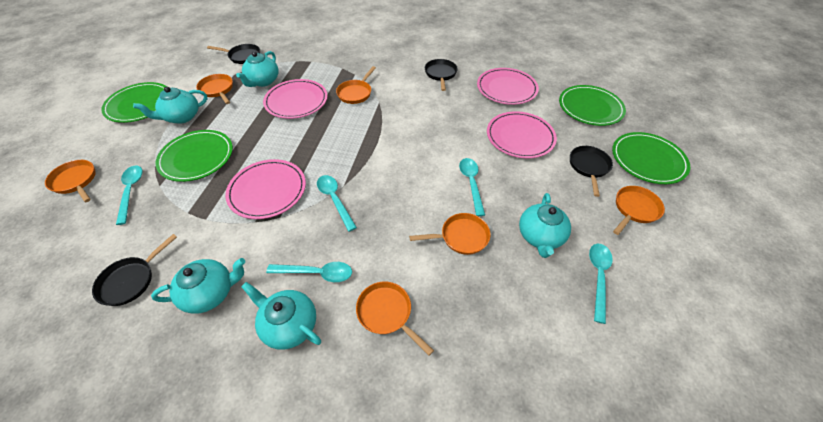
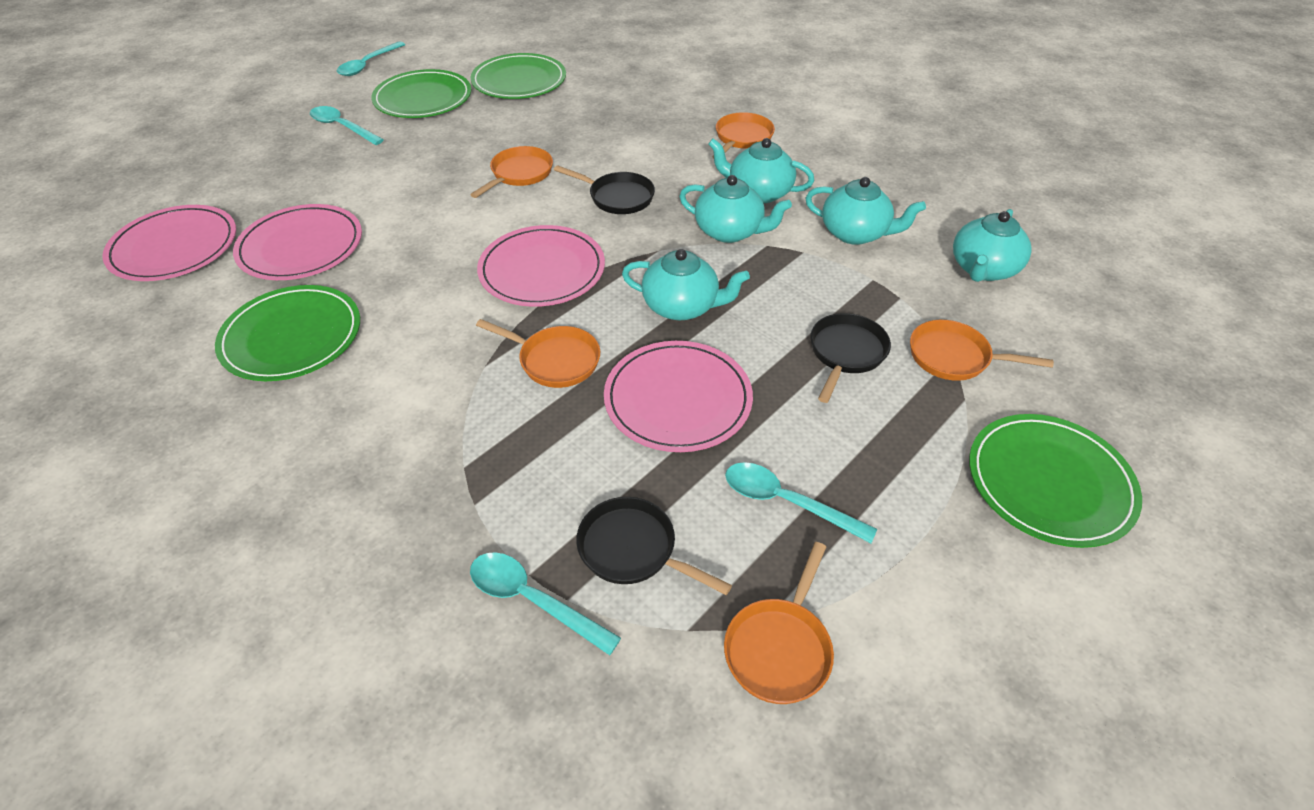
black pan: 4 -> 3
orange pan: 6 -> 5
turquoise spoon: 5 -> 4

